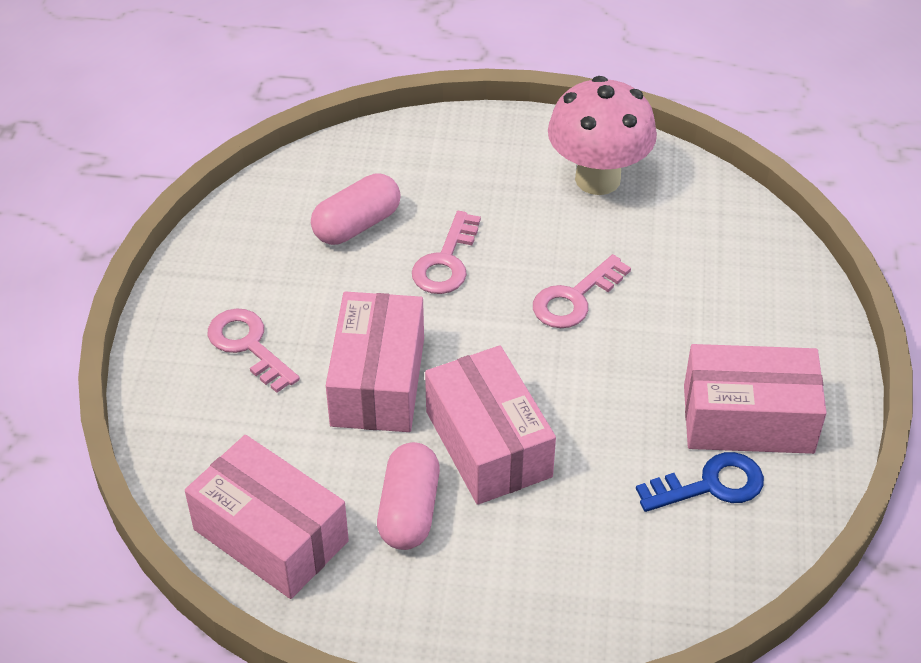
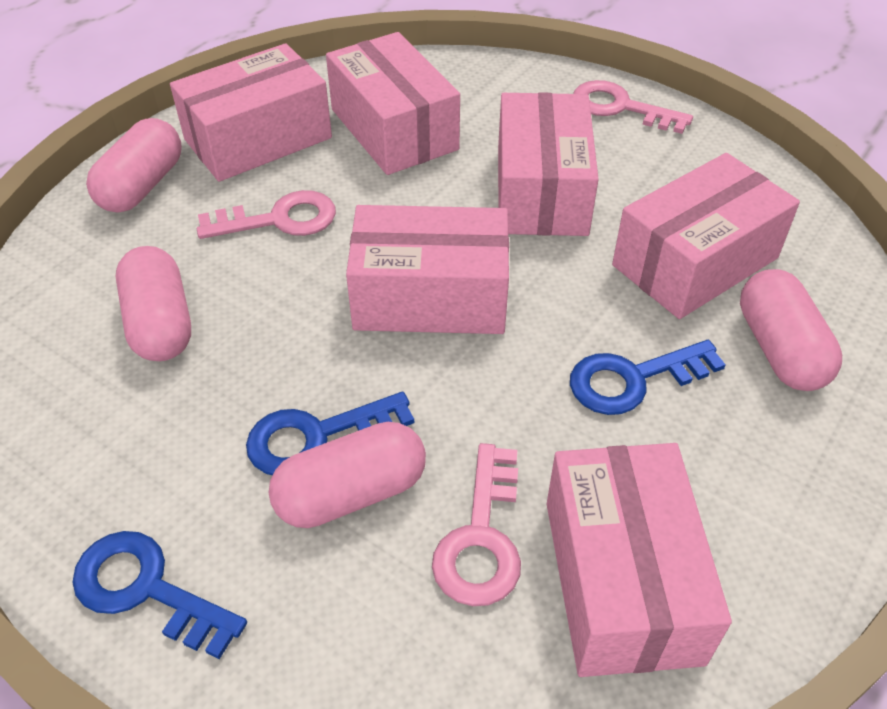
blue key: 1 -> 3
pink box: 4 -> 6
pink capsule: 2 -> 4
pink mushroom: 1 -> 0

